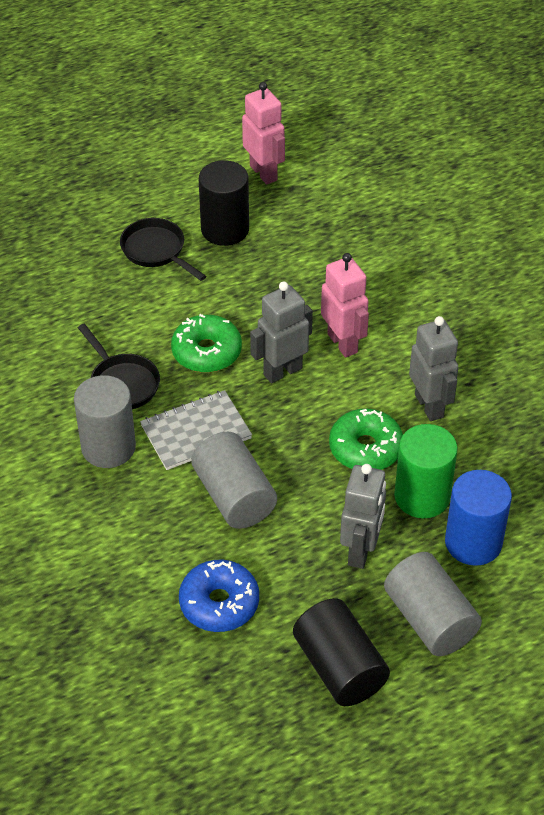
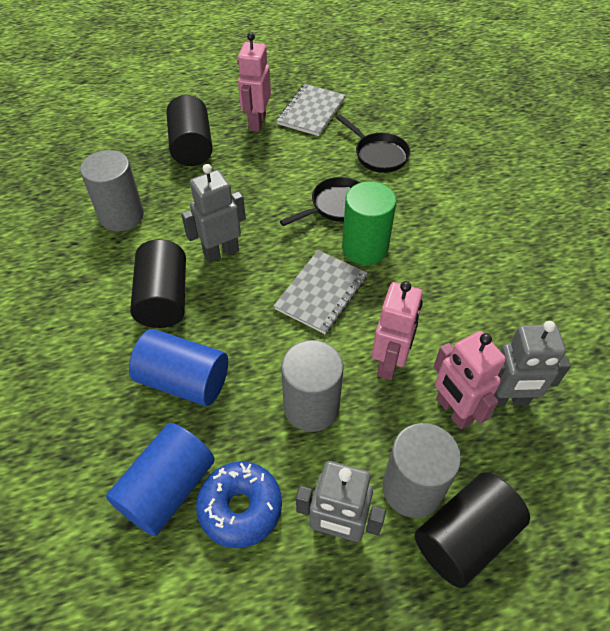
black cylinder: 2 -> 3
blue cylinder: 1 -> 2
green donut: 2 -> 0
grey notebook: 1 -> 2
pink robot: 2 -> 3

